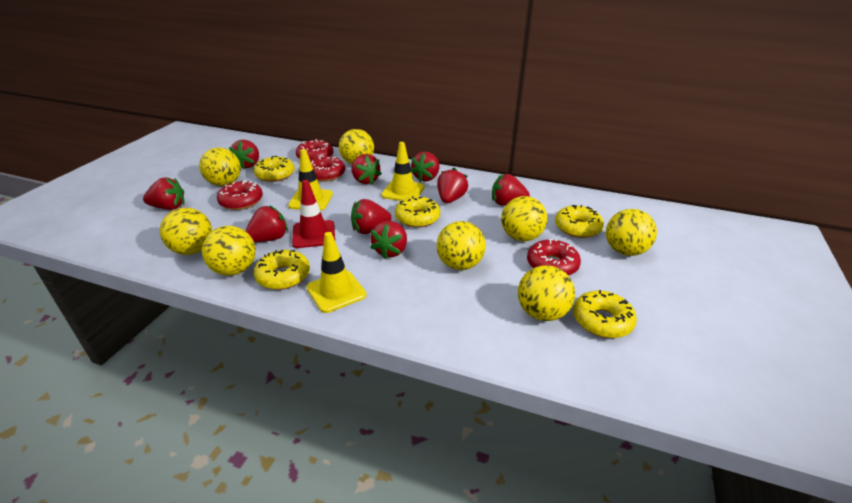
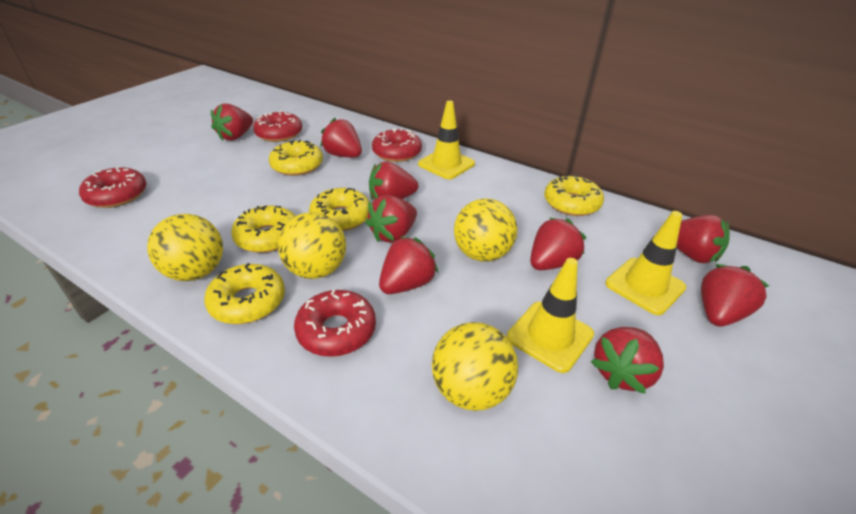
red traffic cone: 1 -> 0
yellow ball: 8 -> 4

